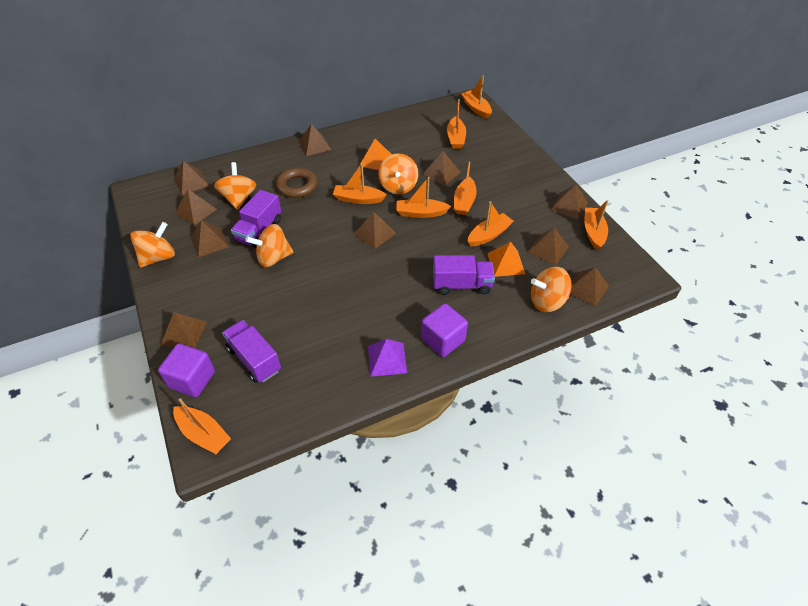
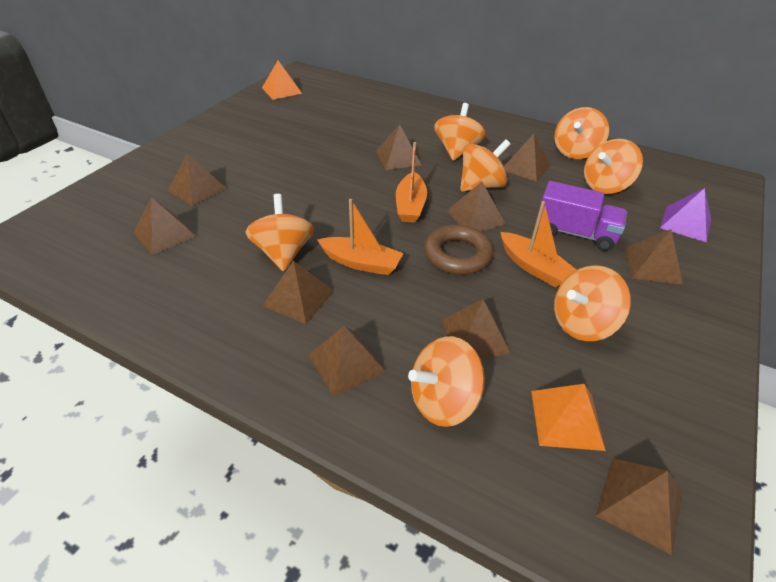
orange boat: 8 -> 3
orange spinning top: 5 -> 7
purple cube: 2 -> 0
purple truck: 3 -> 1

